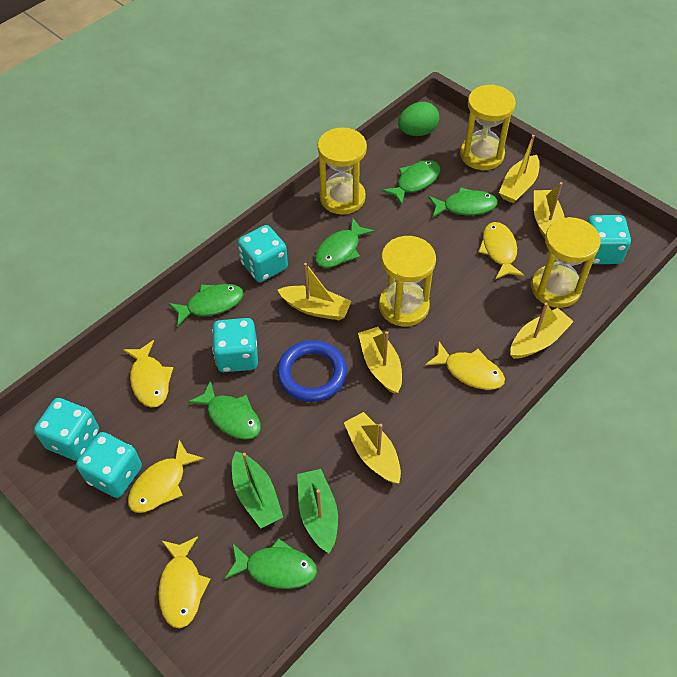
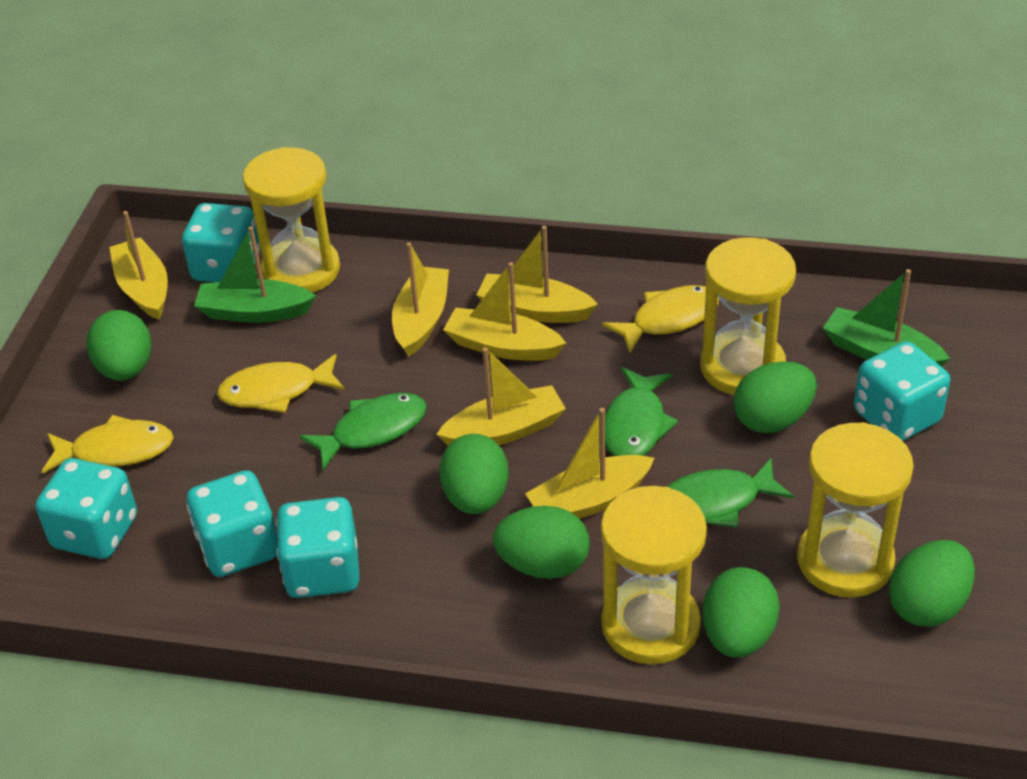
blue ring: 1 -> 0
green egg: 1 -> 6
green fish: 6 -> 3
yellow fish: 5 -> 3

